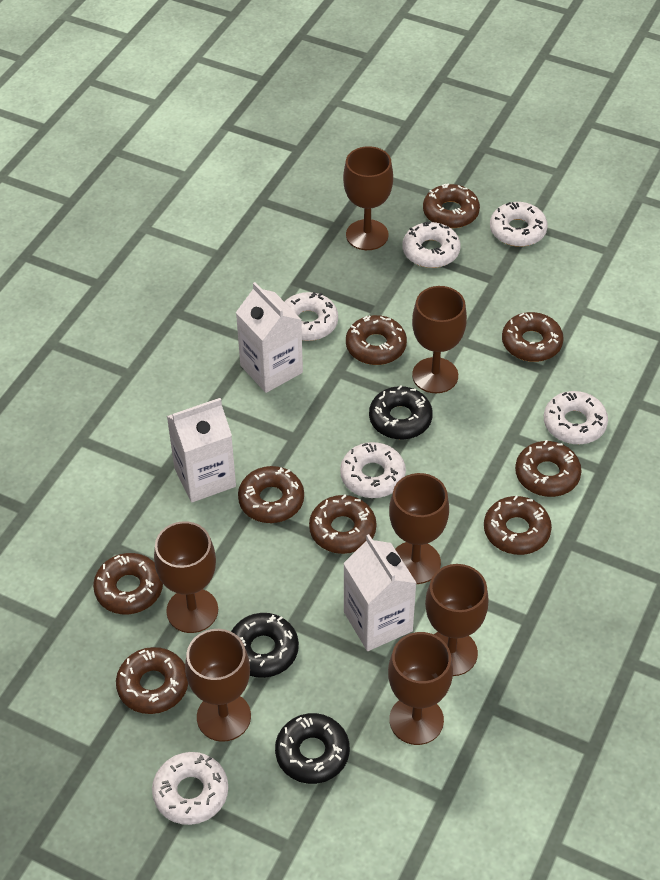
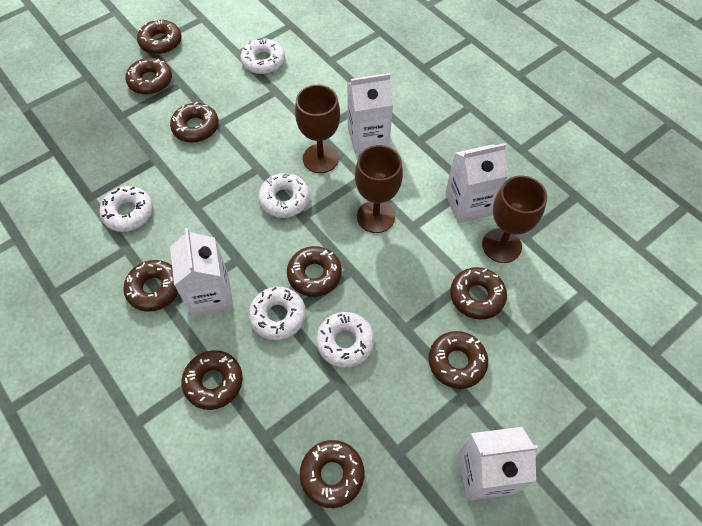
black donut: 3 -> 0
brown goblet: 7 -> 3
white carton: 3 -> 4
white donut: 6 -> 5

